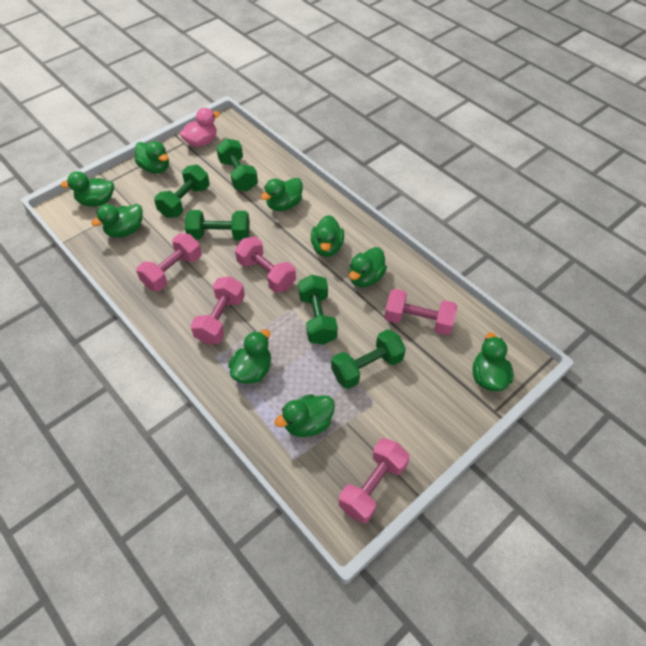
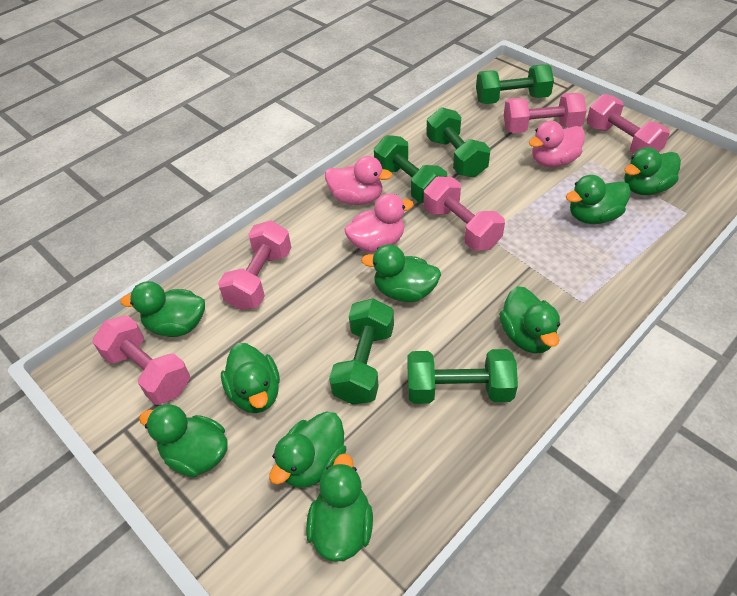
pink duck: 1 -> 3

